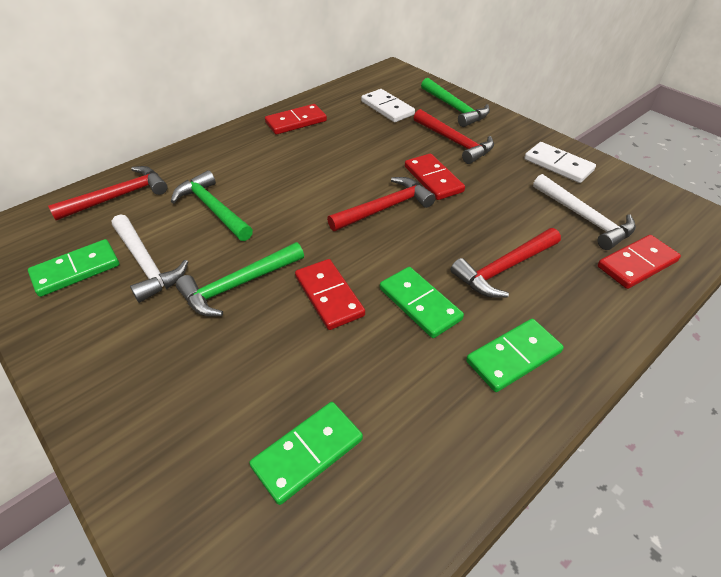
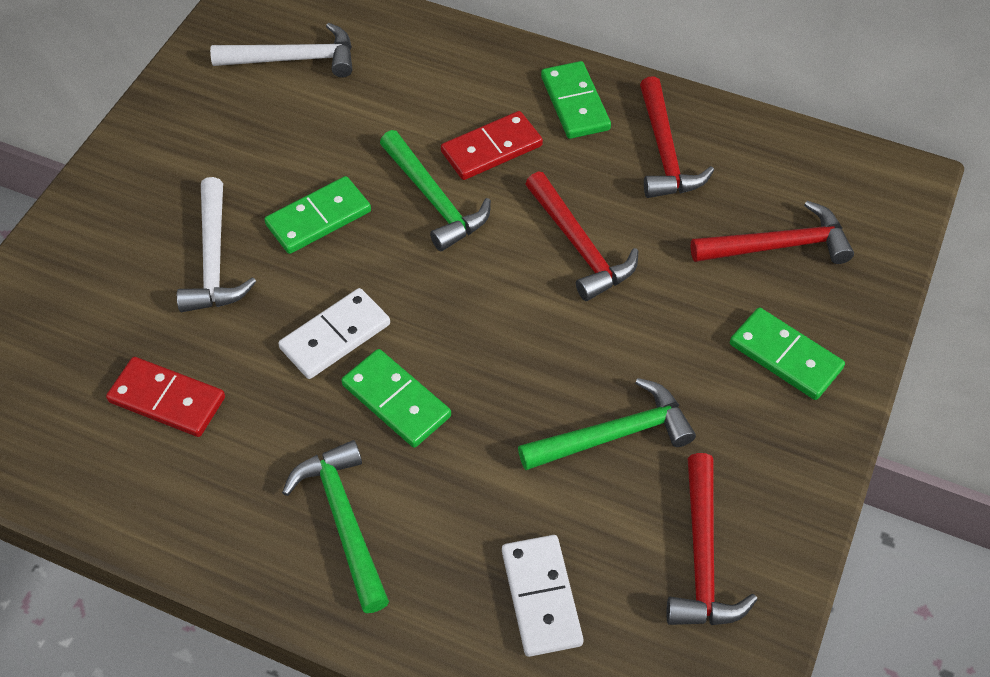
red domino: 4 -> 2

